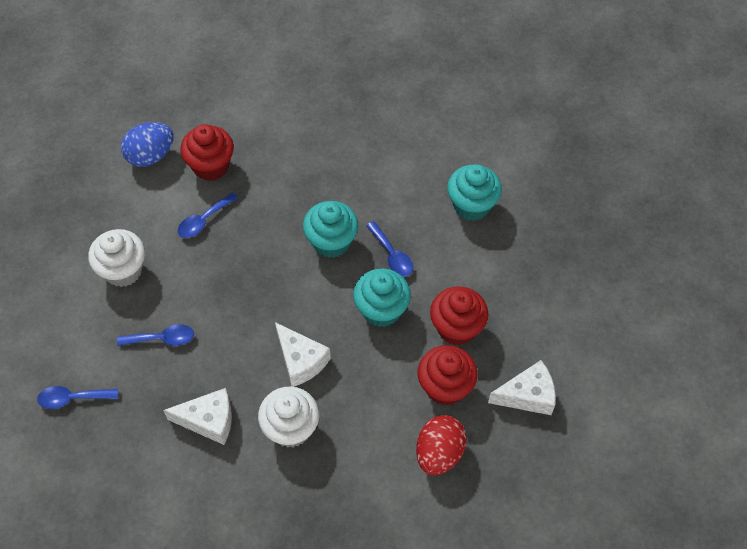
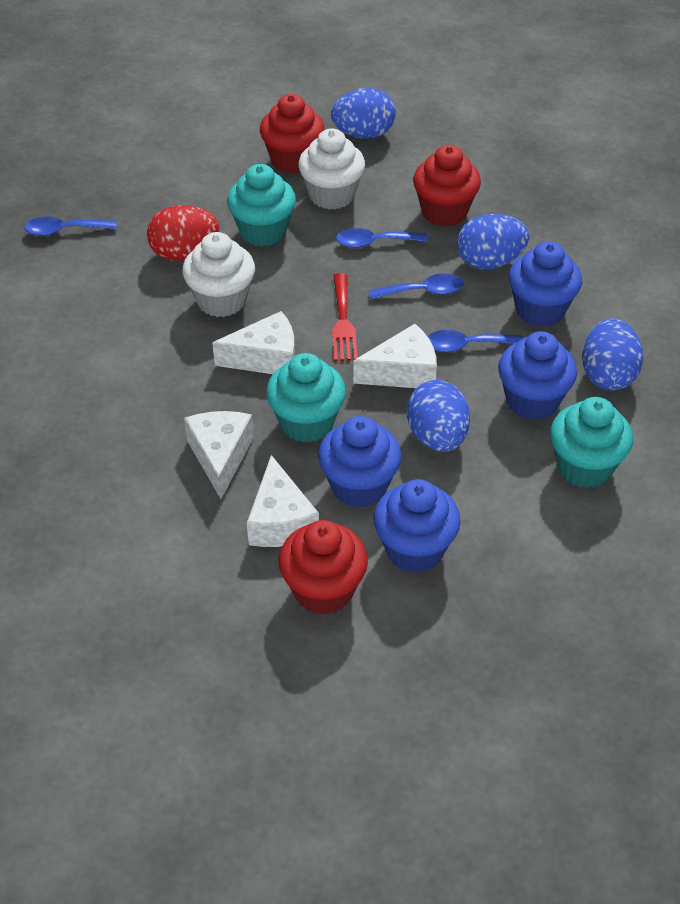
blue cupcake: 0 -> 4
blue egg: 1 -> 4
red fork: 0 -> 1
white cheese: 3 -> 4

